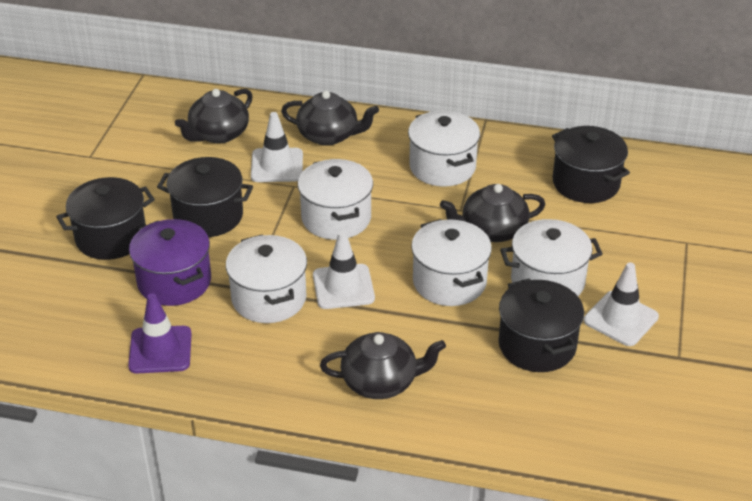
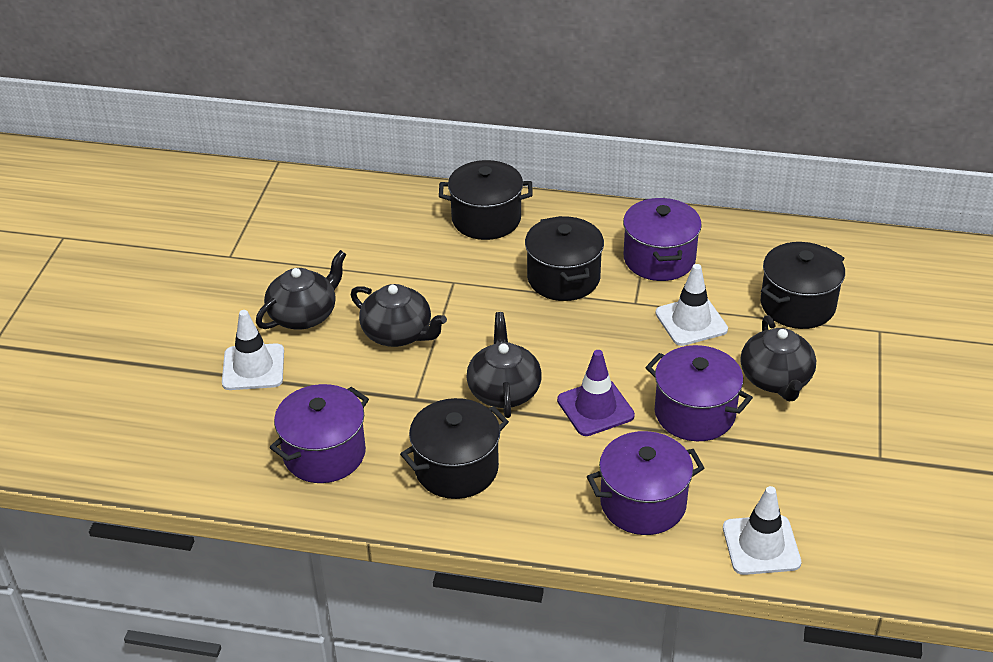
purple pot: 1 -> 4
white pot: 5 -> 0

